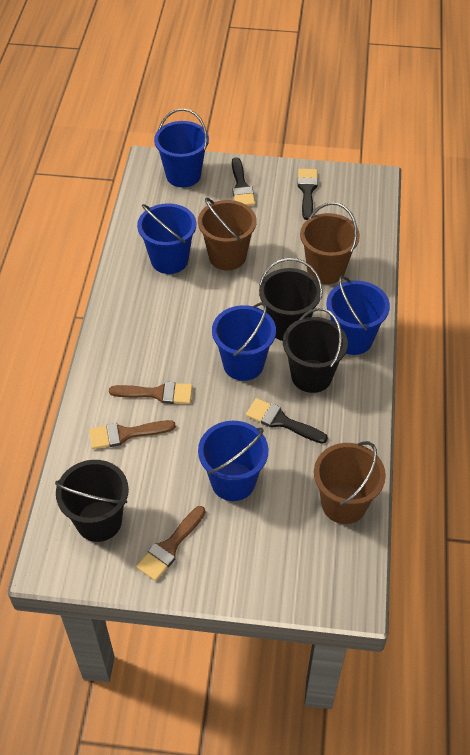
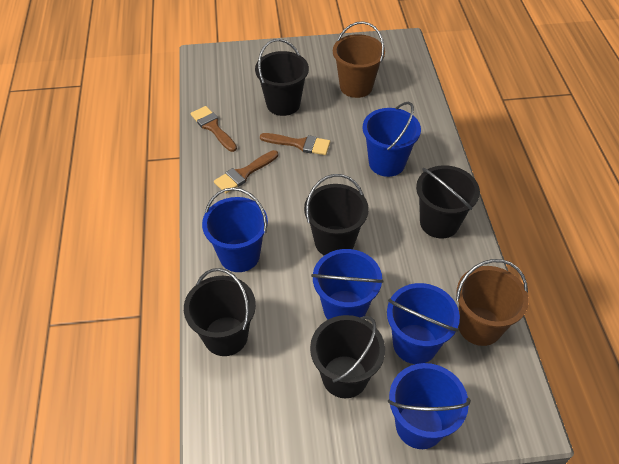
black brush: 3 -> 0
black bucket: 3 -> 5
brown bucket: 3 -> 2

